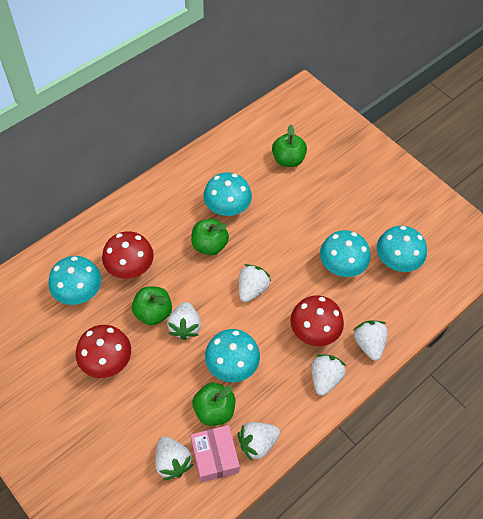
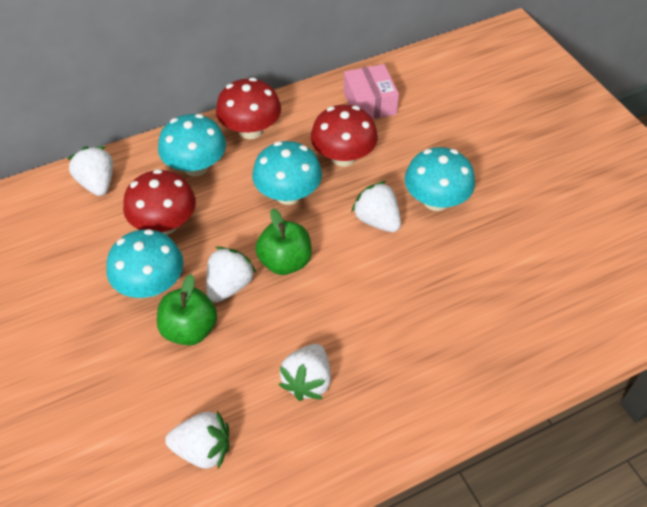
green apple: 4 -> 2
turquoise mushroom: 5 -> 4
white strawberry: 6 -> 5

